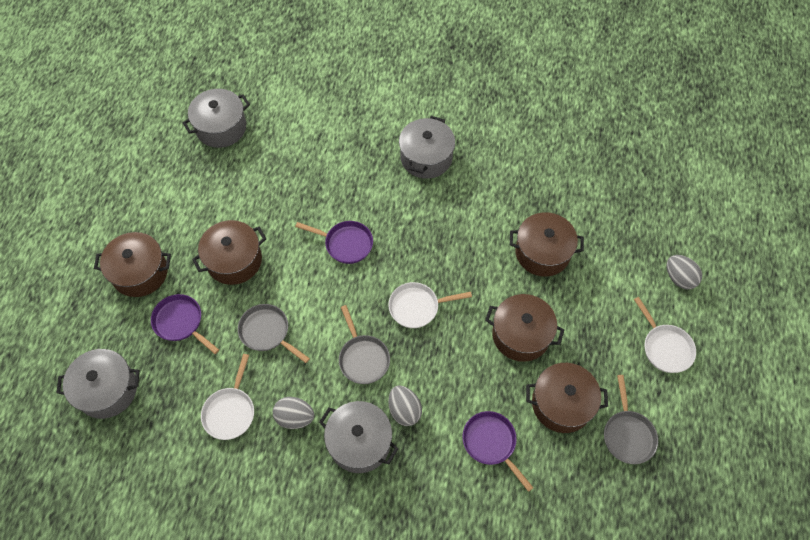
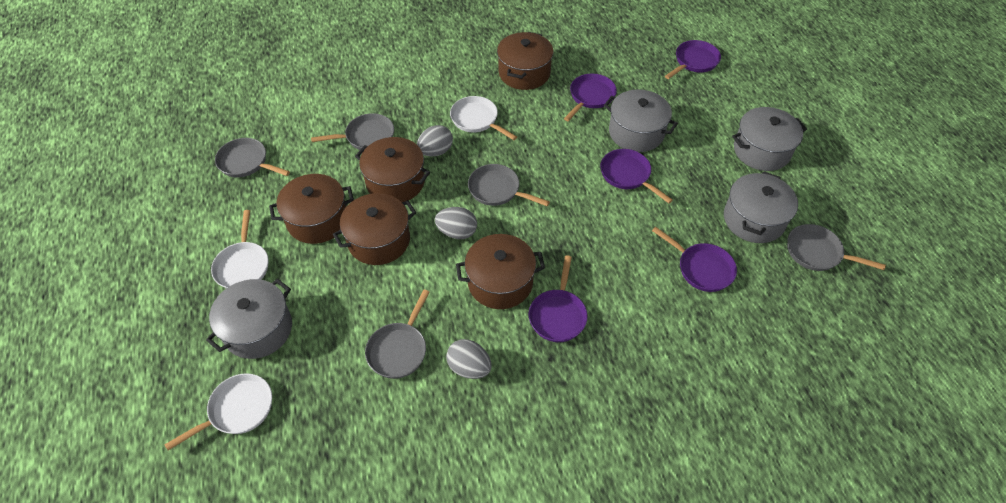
grey pan: 3 -> 5
purple pan: 3 -> 5

